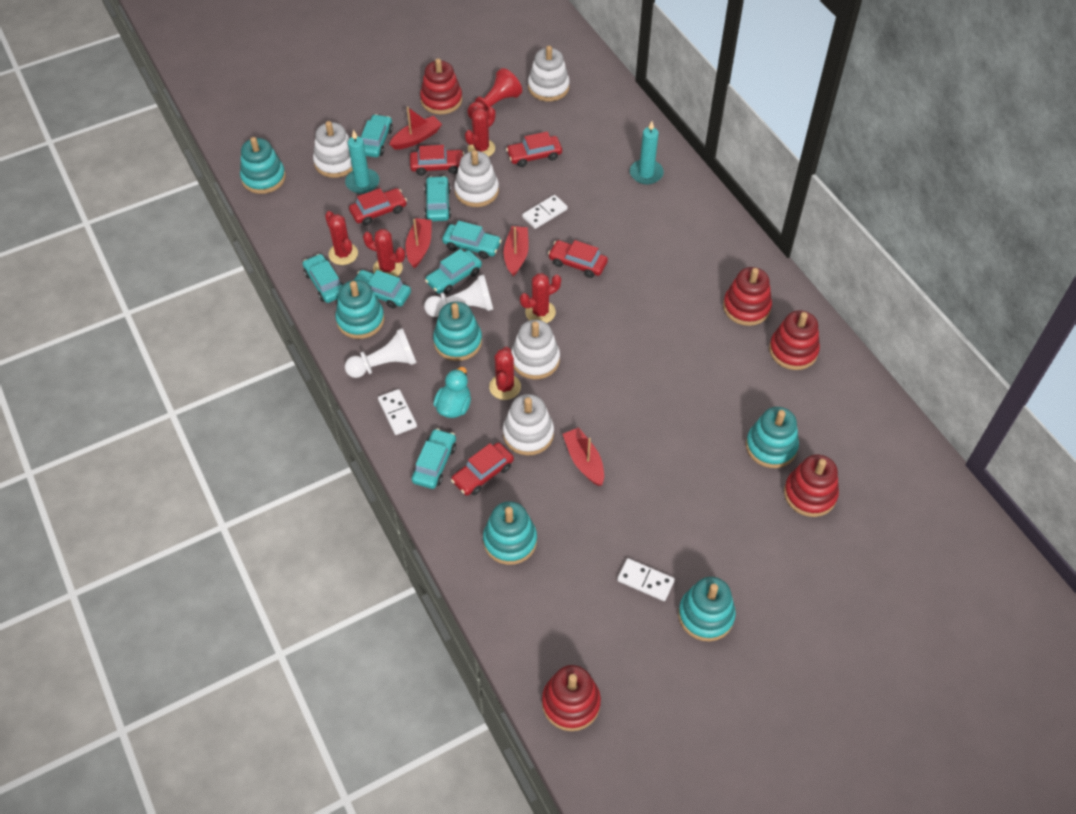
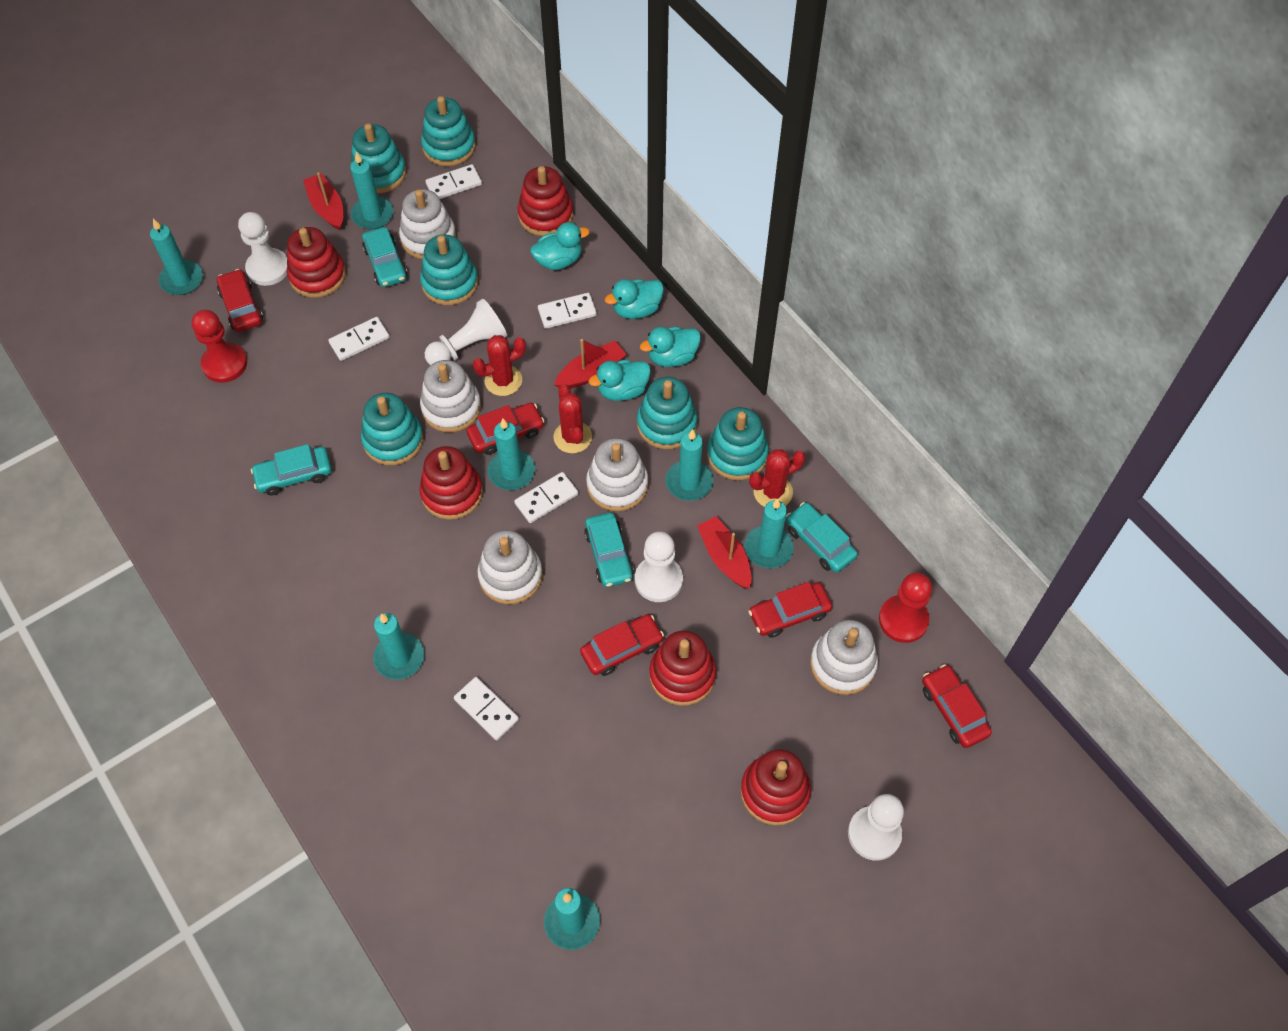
red boat: 4 -> 3
red cactus: 5 -> 3
red pawn: 1 -> 2
turquoise candle: 2 -> 7
turquoise car: 7 -> 4
turquoise duck: 1 -> 4
white domino: 3 -> 5
white pawn: 2 -> 4

